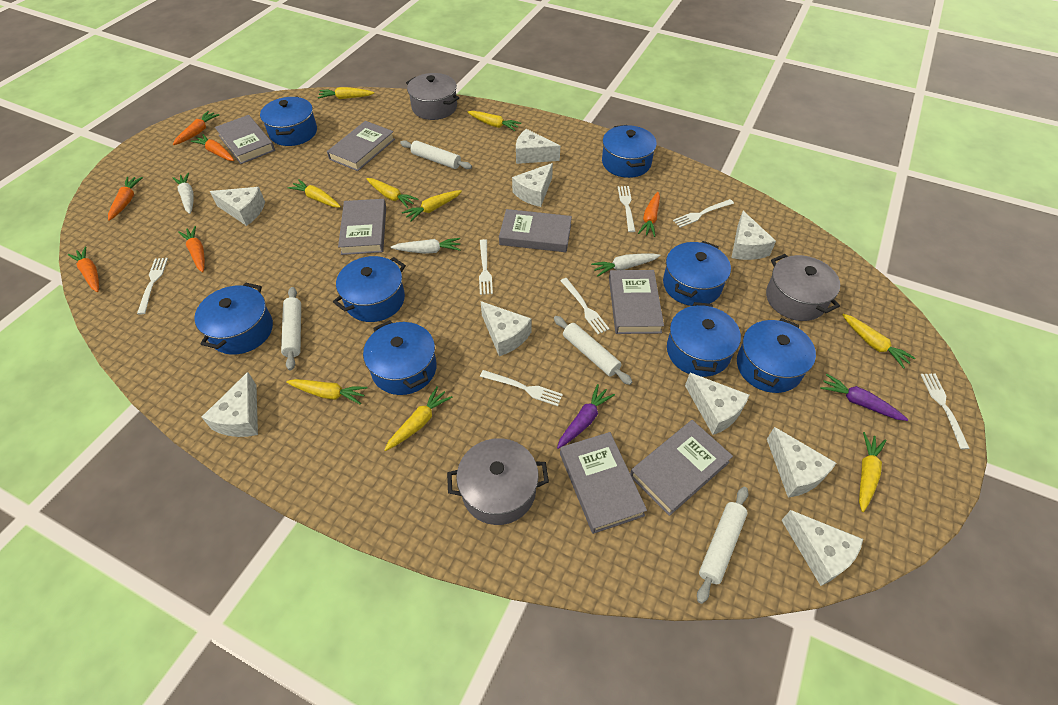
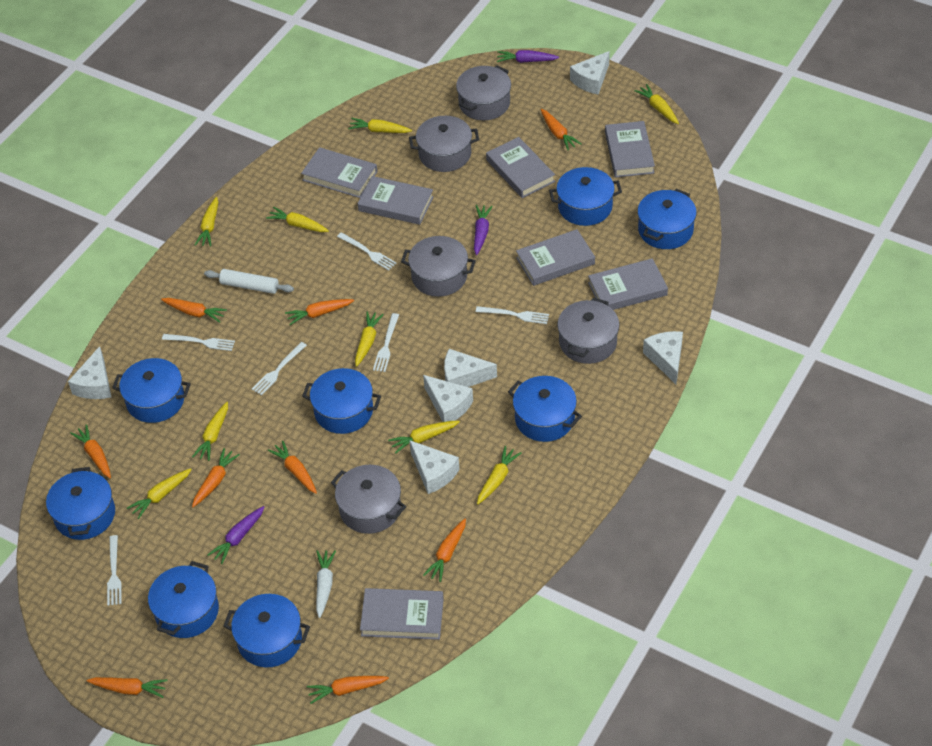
grey pot: 3 -> 5
orange carrot: 6 -> 9
purple carrot: 2 -> 3
white carrot: 3 -> 1
white cheese: 9 -> 6
white fork: 7 -> 6
white rolling pin: 4 -> 1

